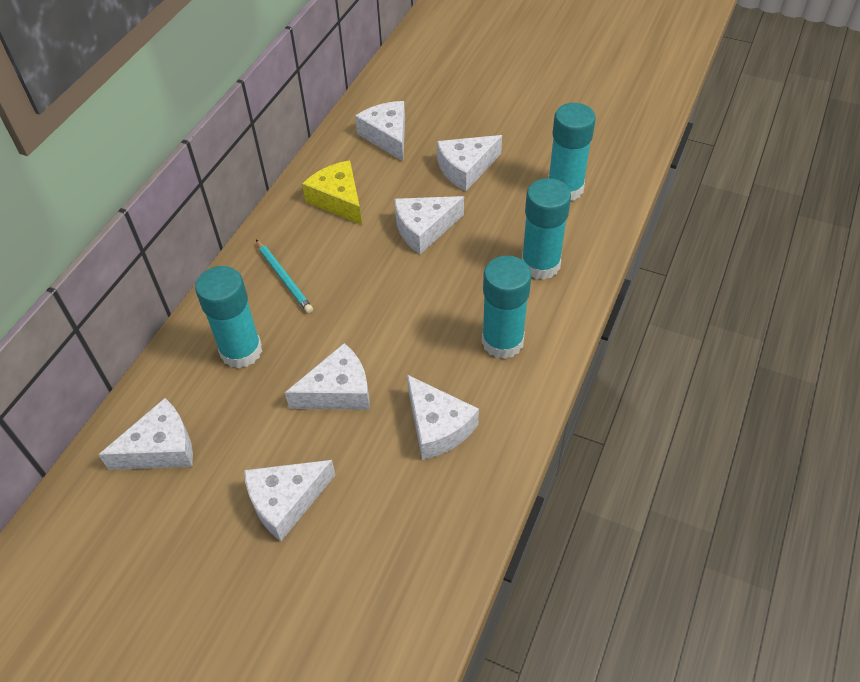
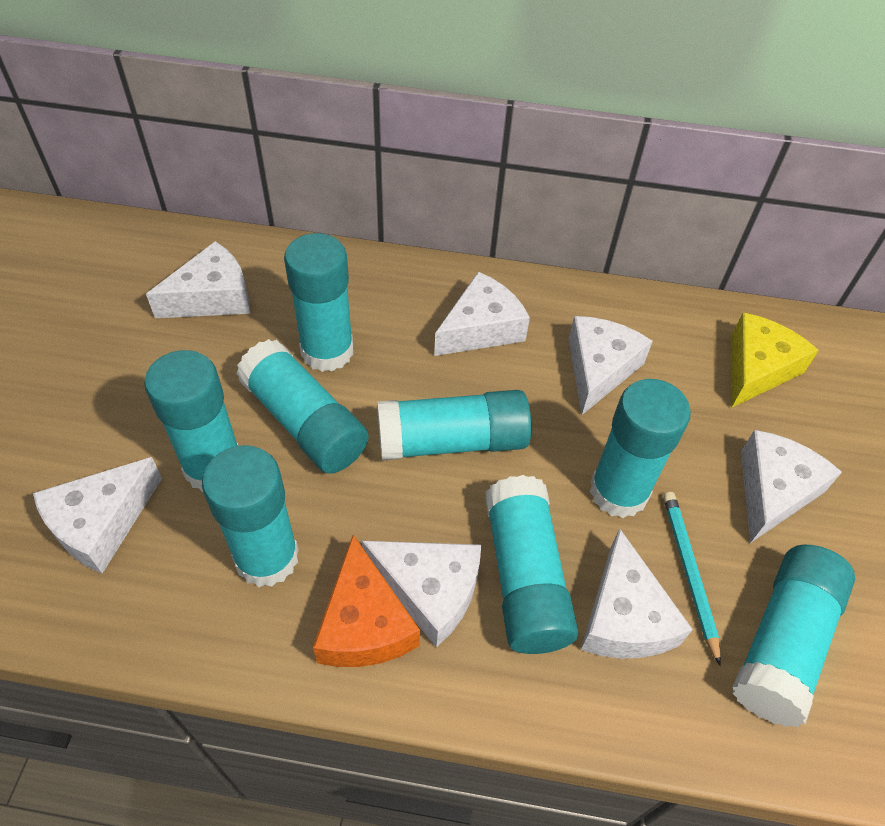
orange cheese: 0 -> 1
turquoise glue stick: 4 -> 8

